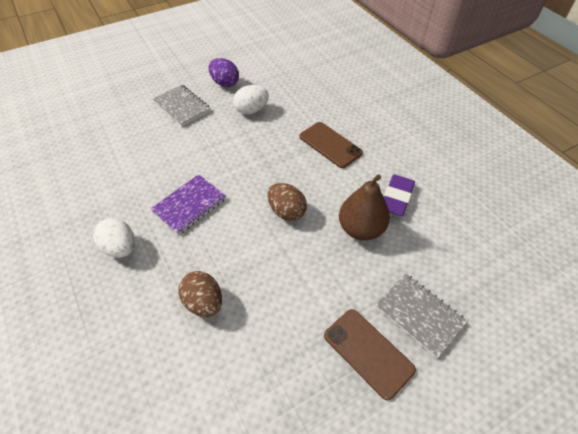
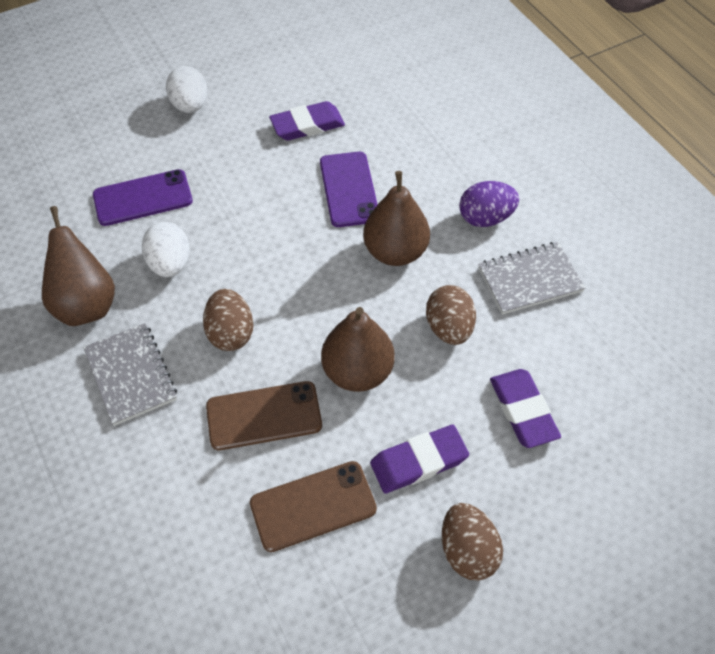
brown egg: 2 -> 3
brown pear: 1 -> 3
purple eraser: 1 -> 3
purple notebook: 1 -> 0
purple phone: 0 -> 2

